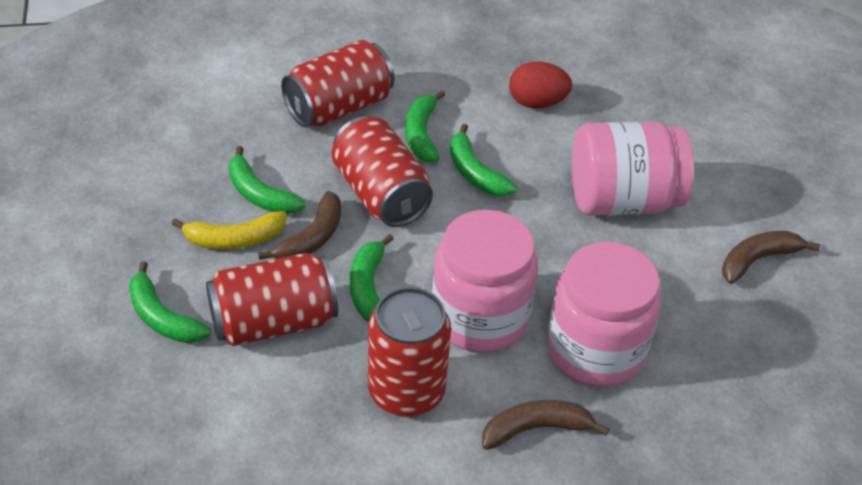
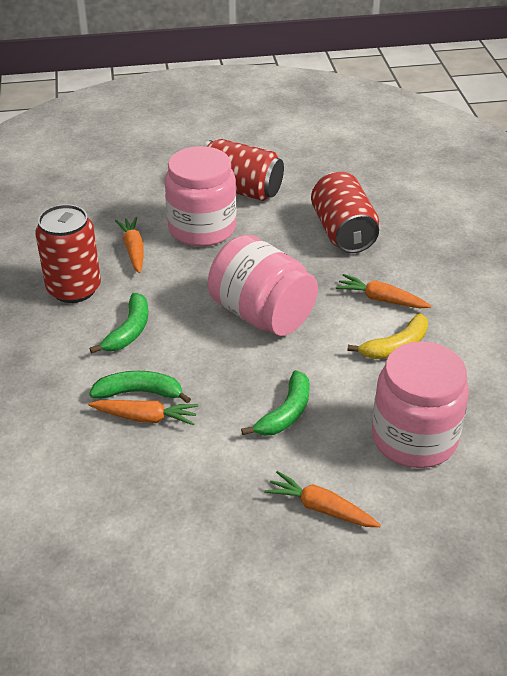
brown banana: 3 -> 0
green banana: 5 -> 3
orange carrot: 0 -> 4
red can: 4 -> 3
red egg: 1 -> 0

